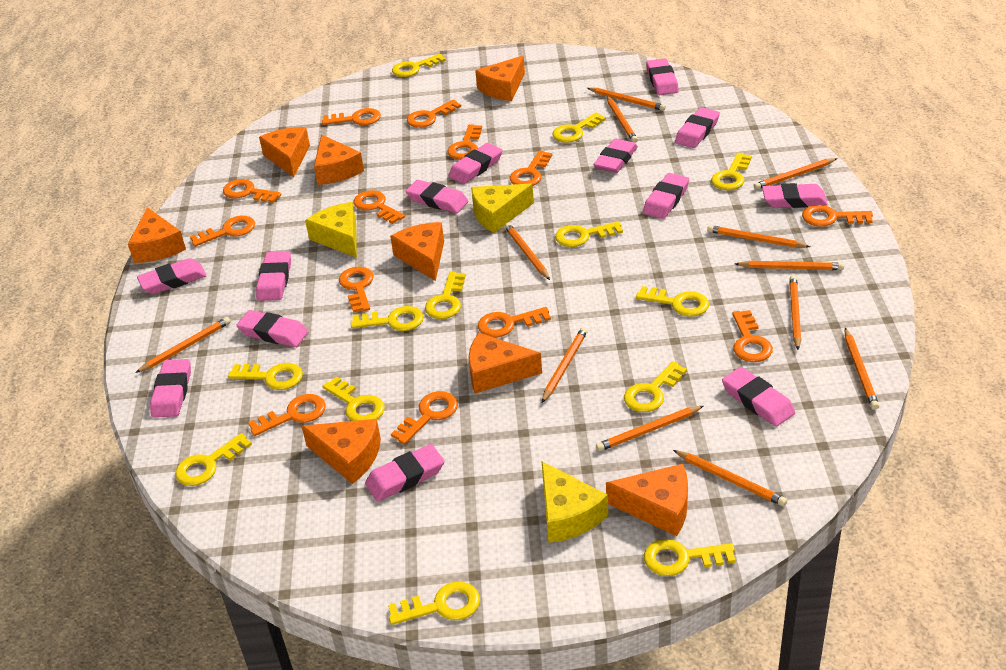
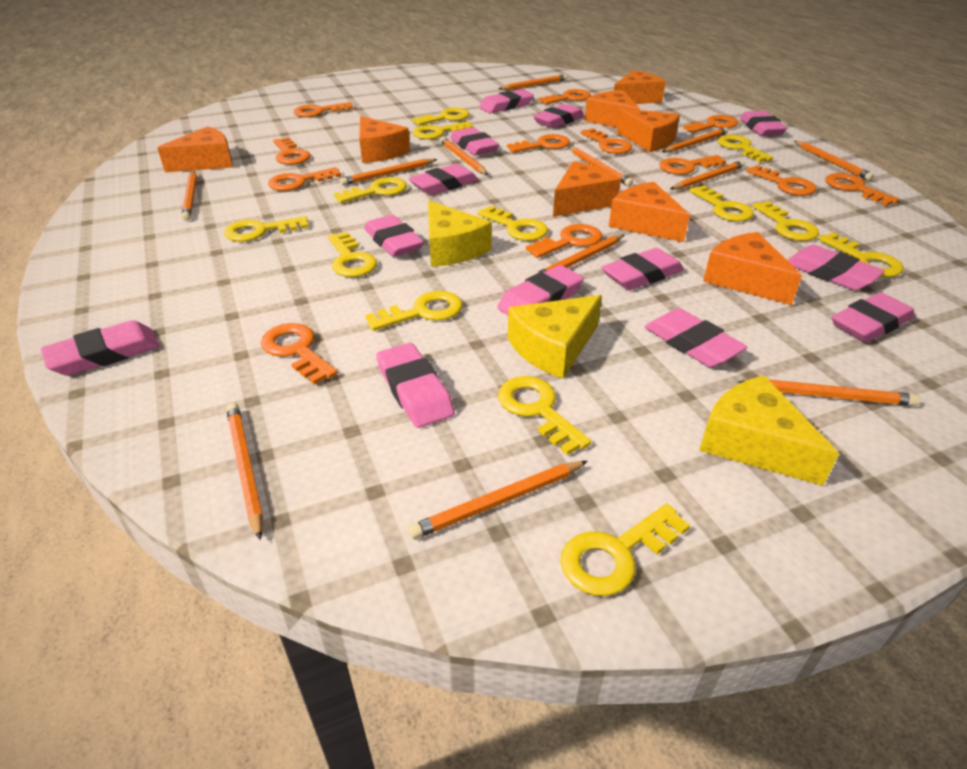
orange key: 13 -> 12

